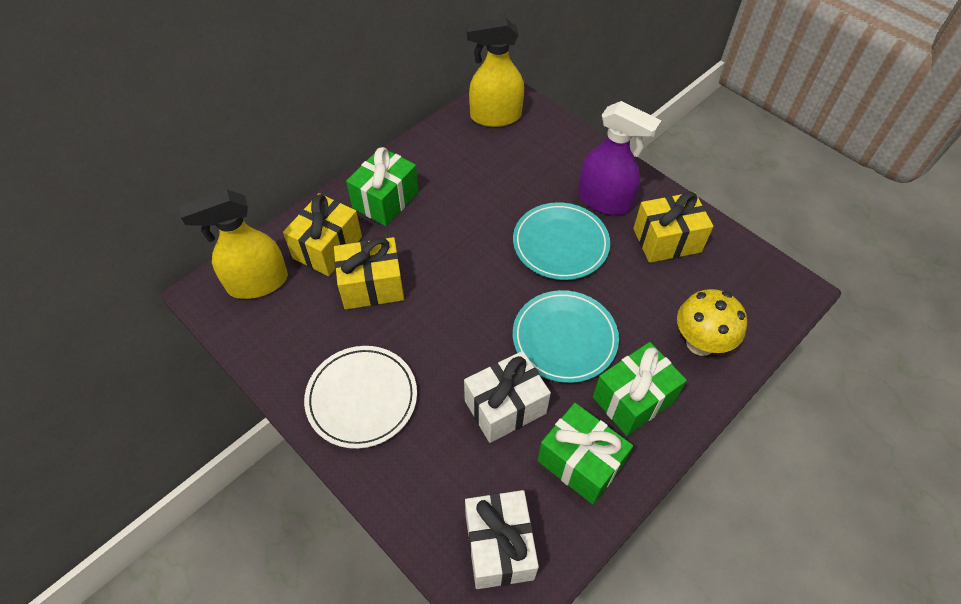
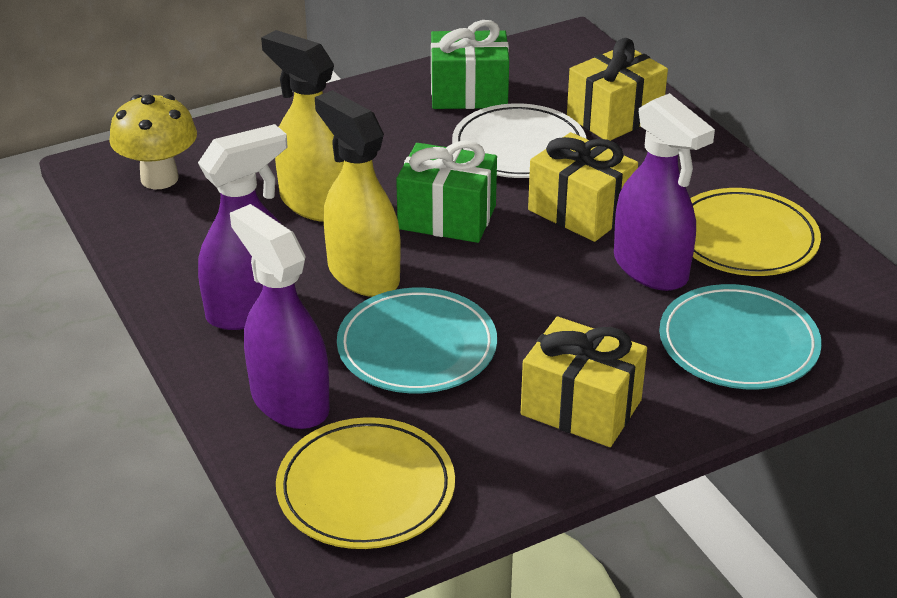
green gift: 3 -> 2
purple spray bottle: 1 -> 3
white gift: 2 -> 0
yellow plate: 0 -> 2

